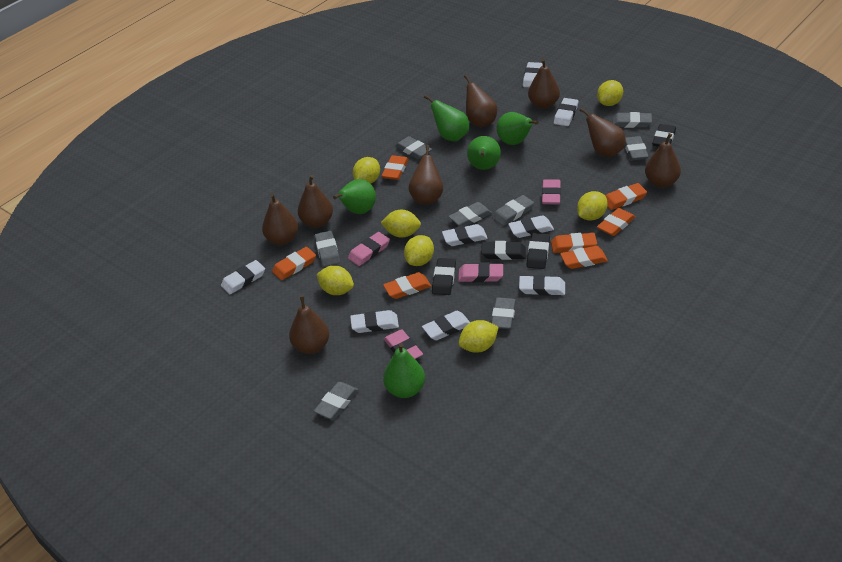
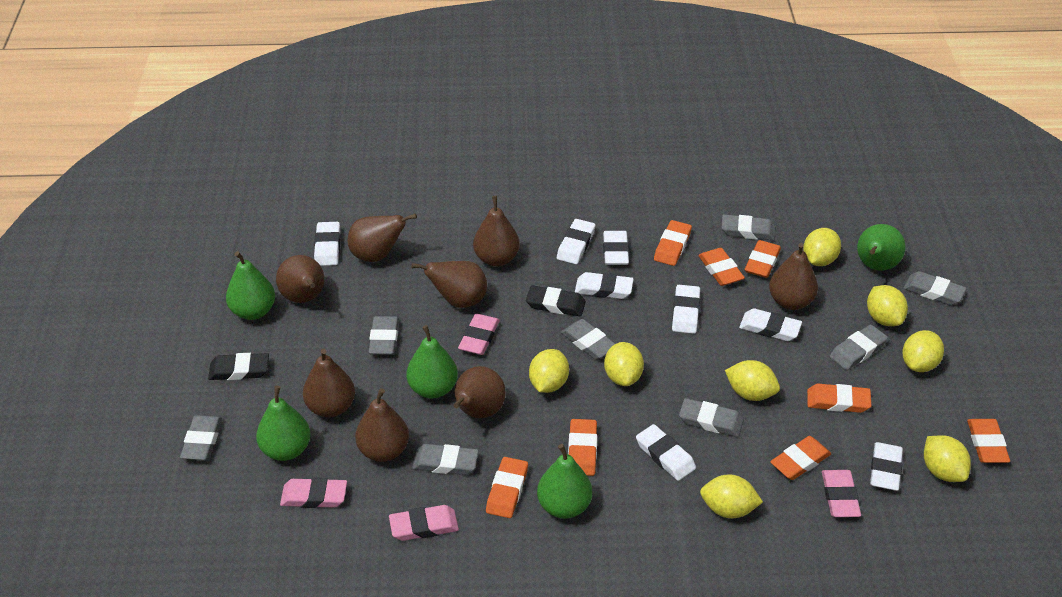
black eraser: 4 -> 2
orange eraser: 7 -> 8
yellow lemon: 7 -> 8

